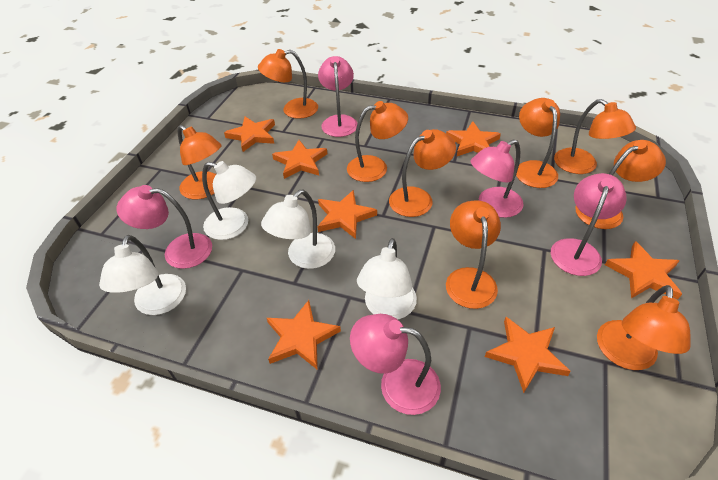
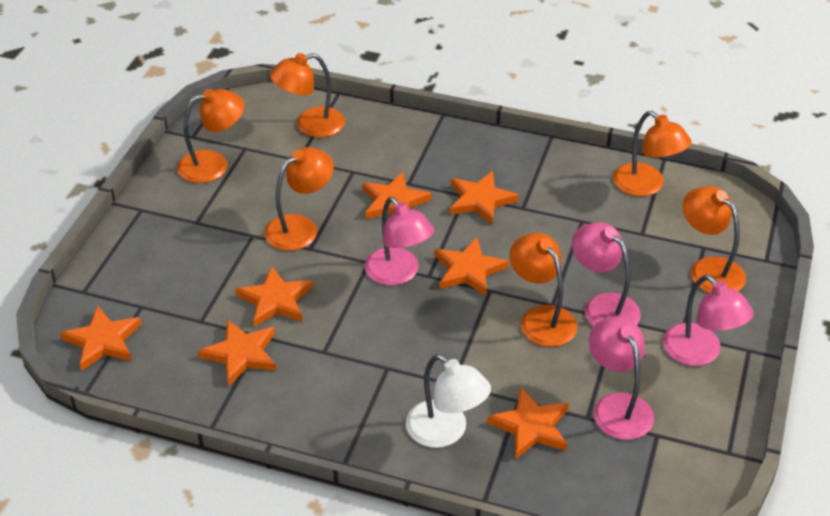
orange lamp: 9 -> 6
pink lamp: 5 -> 4
white lamp: 4 -> 1

